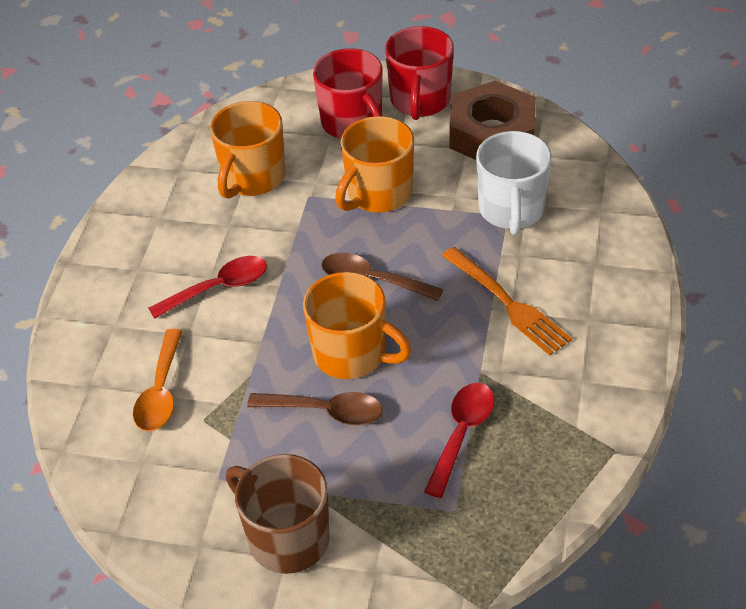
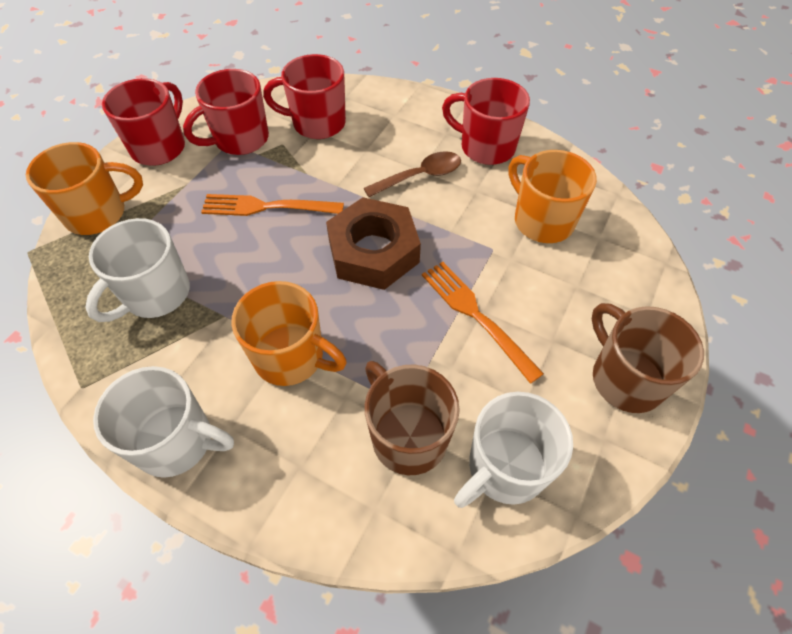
brown mug: 1 -> 2
brown spoon: 2 -> 1
orange fork: 1 -> 2
orange spoon: 1 -> 0
red mug: 2 -> 4
red spoon: 2 -> 0
white mug: 1 -> 3

